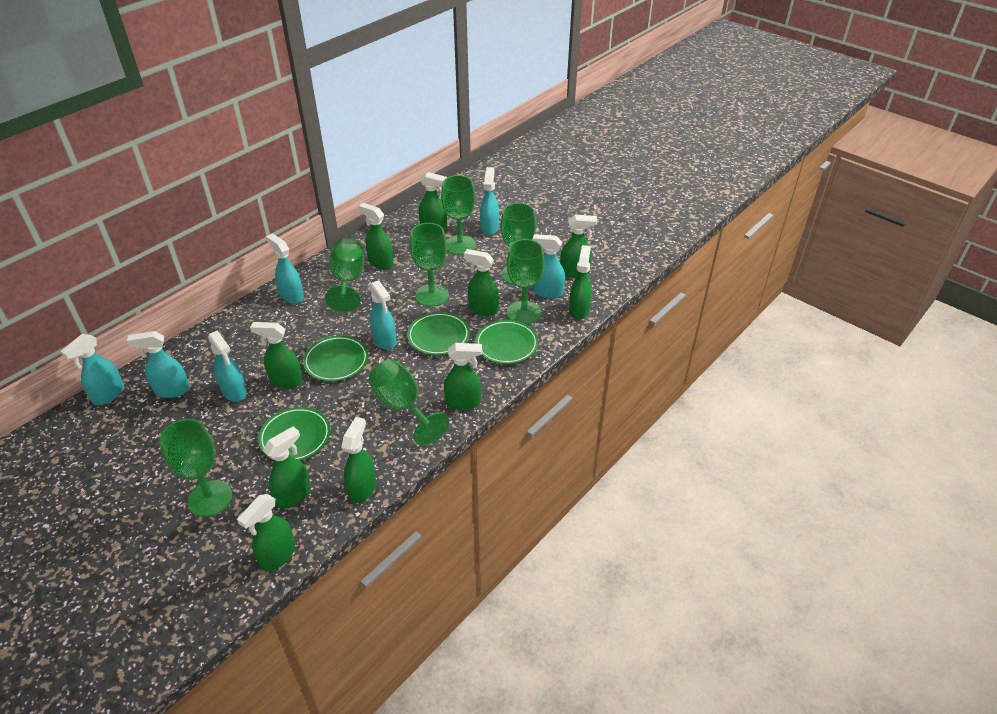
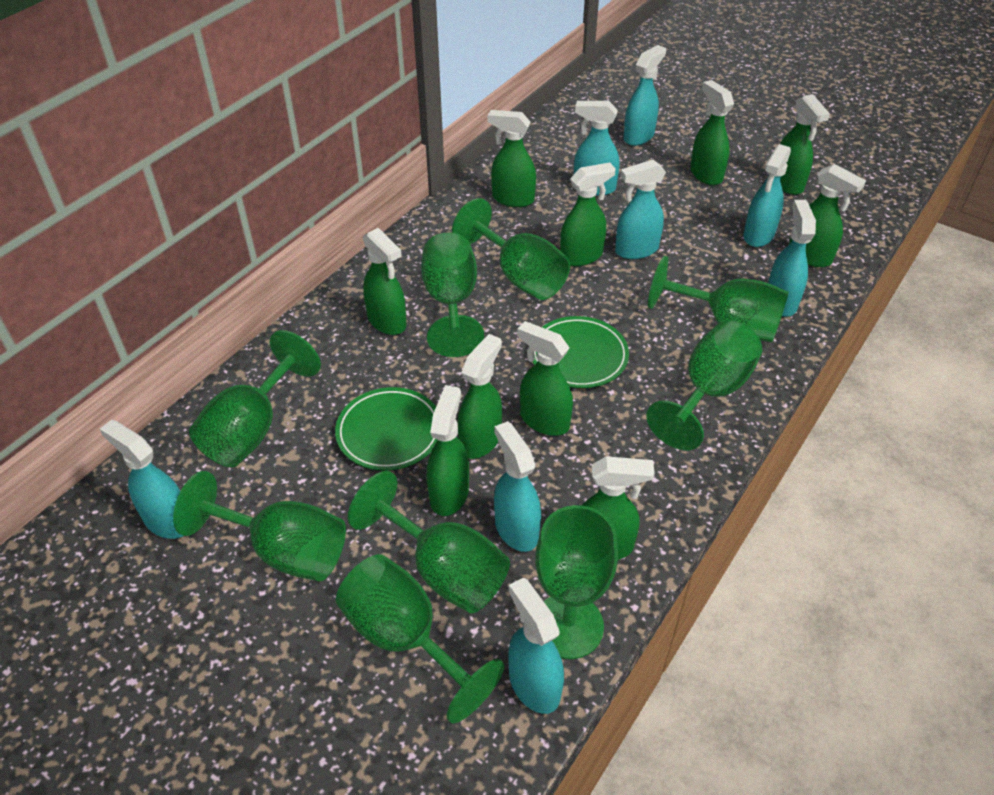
green goblet: 7 -> 9
green plate: 4 -> 2
turquoise spray bottle: 7 -> 8

